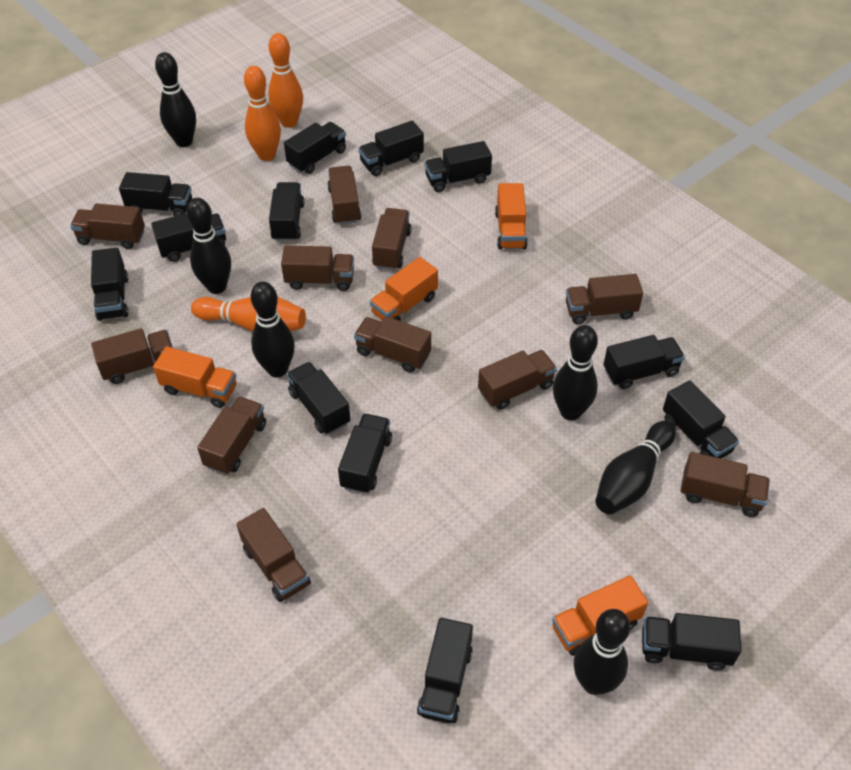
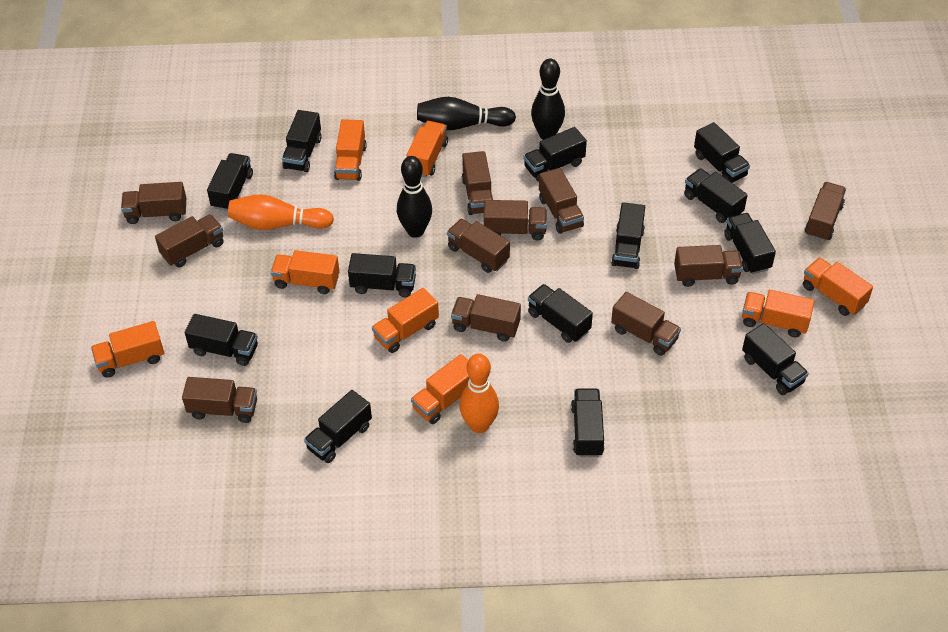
black bowling pin: 6 -> 3
orange bowling pin: 3 -> 2
orange truck: 4 -> 8

